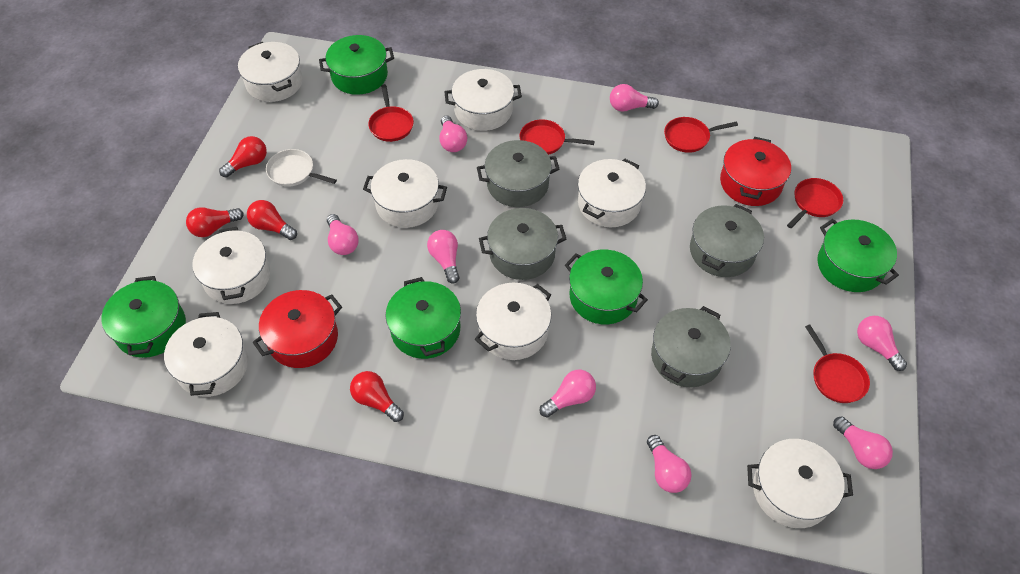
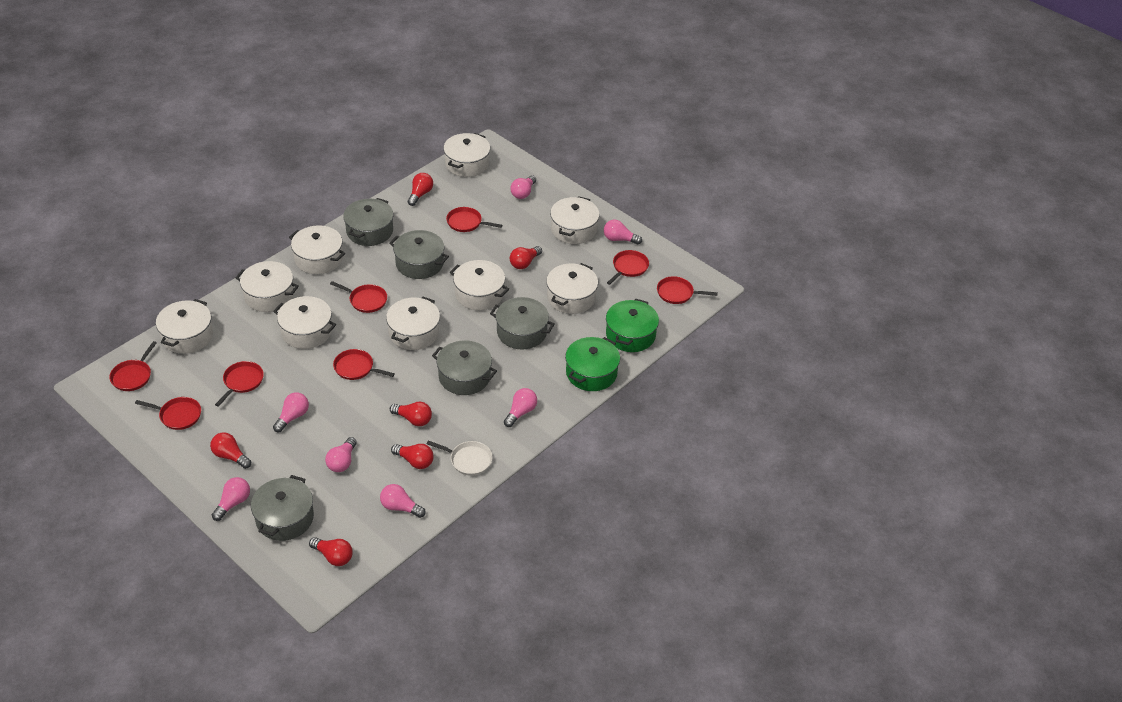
green pot: 5 -> 2
grey pot: 4 -> 5
pink light bulb: 8 -> 7
red light bulb: 4 -> 6
red pan: 5 -> 8
red pot: 2 -> 0
white pot: 8 -> 9

